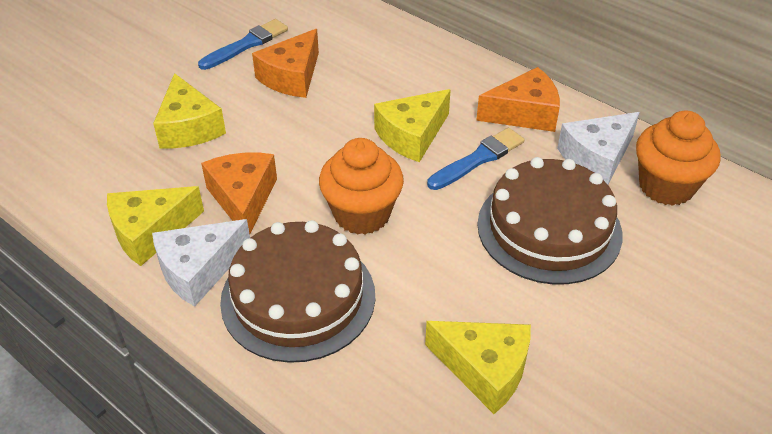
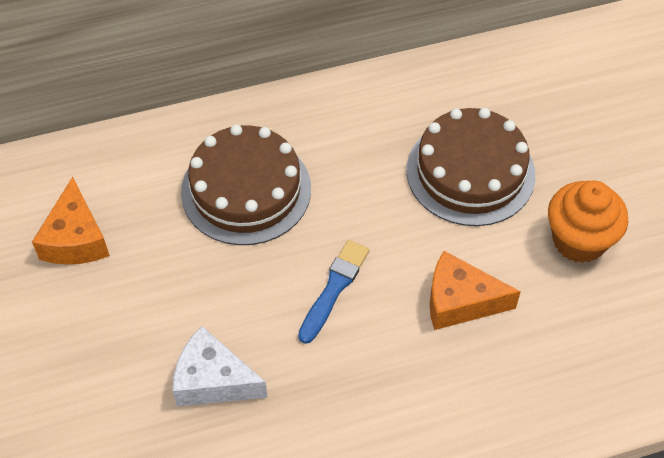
blue brush: 2 -> 1
orange cheese: 3 -> 2
orange cupcake: 2 -> 1
white cheese: 2 -> 1
yellow cheese: 4 -> 0

